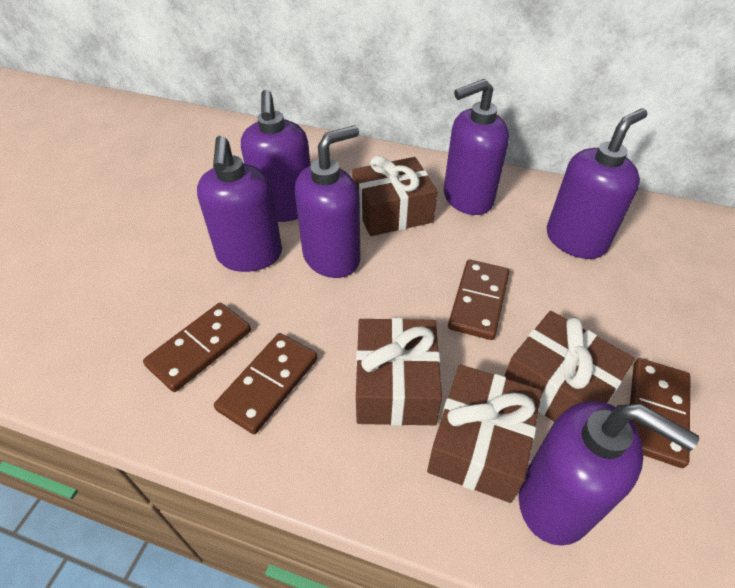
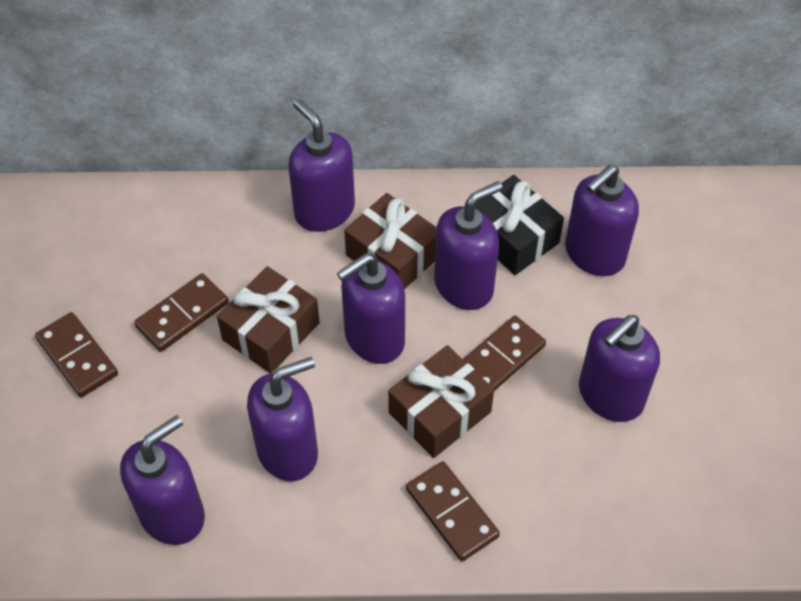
black gift: 0 -> 1
brown gift: 4 -> 3
purple soap dispenser: 6 -> 7

